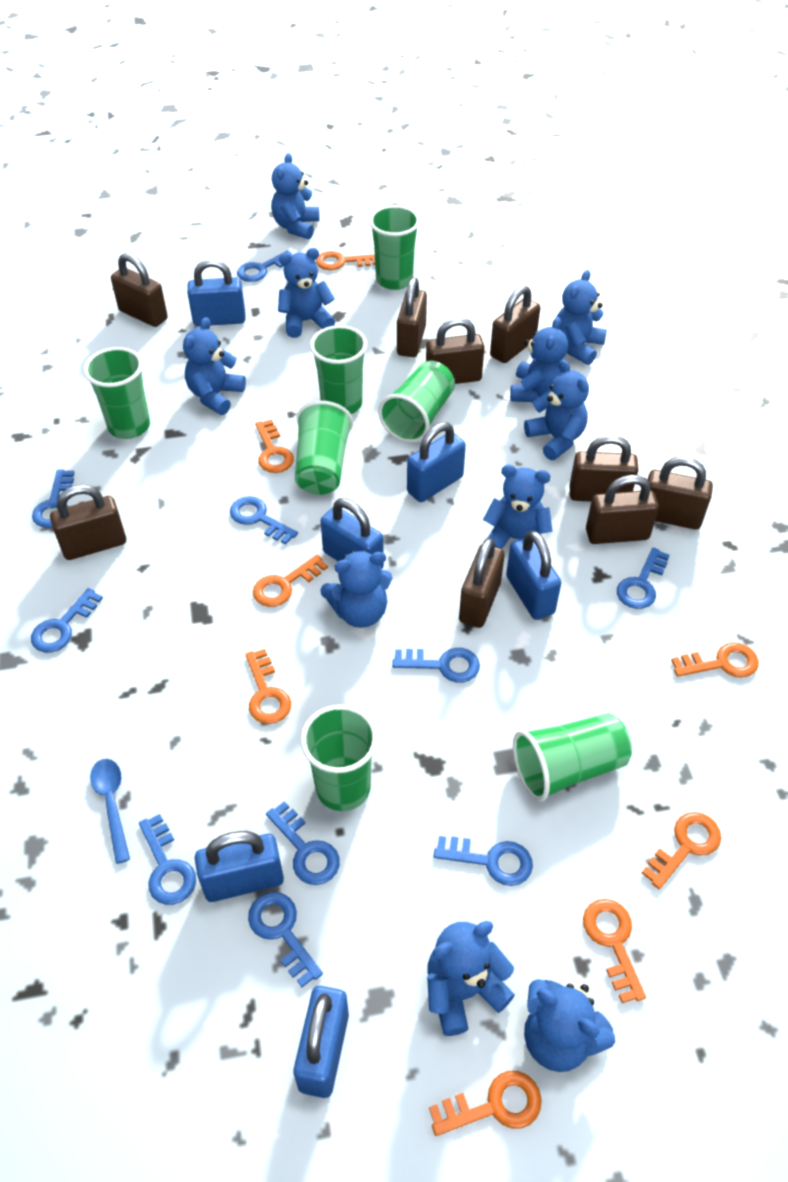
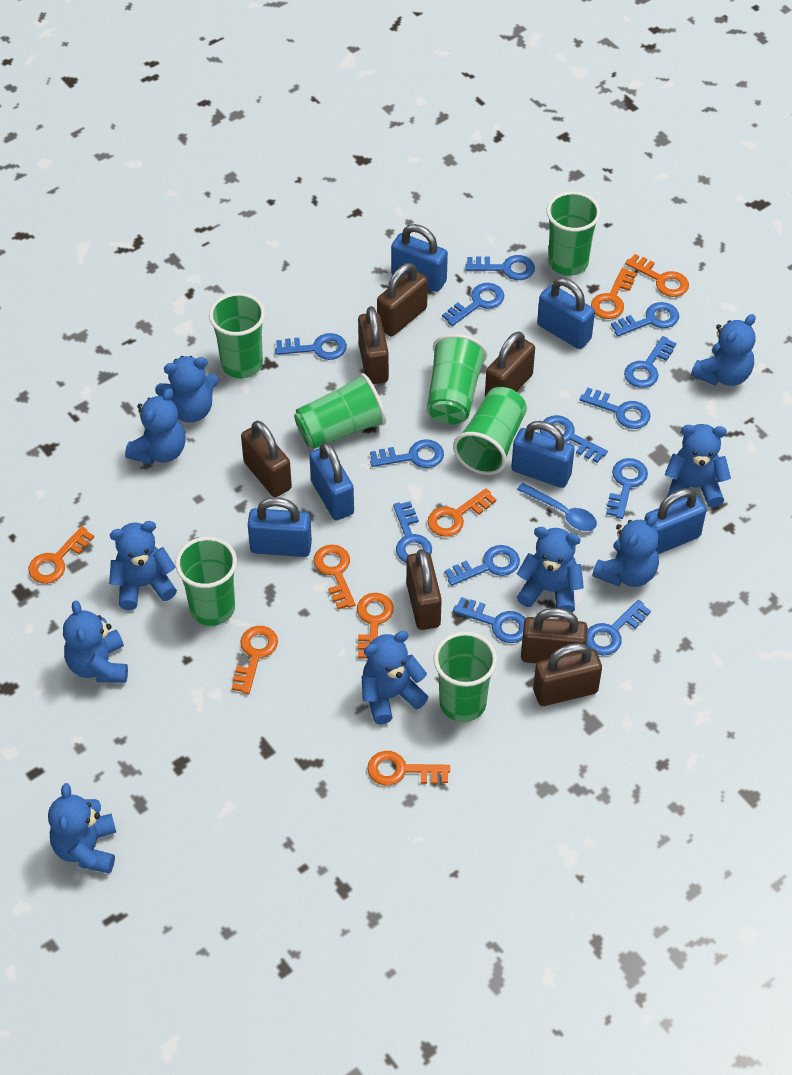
blue key: 10 -> 13
brown padlock: 9 -> 7

